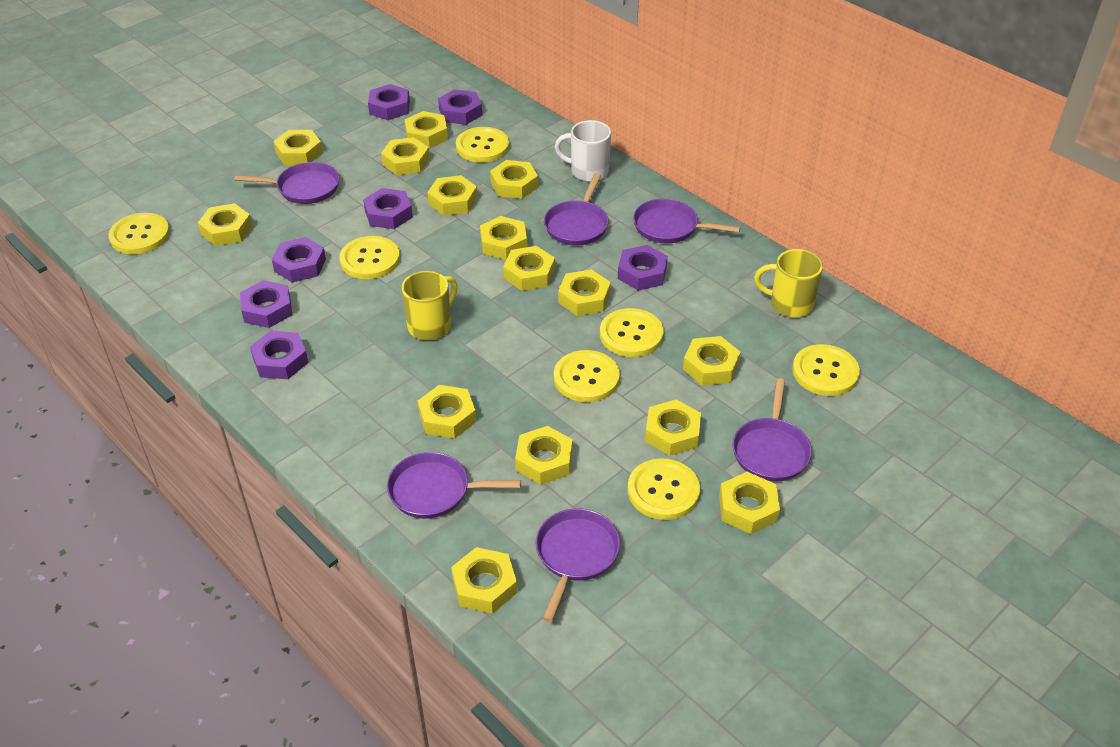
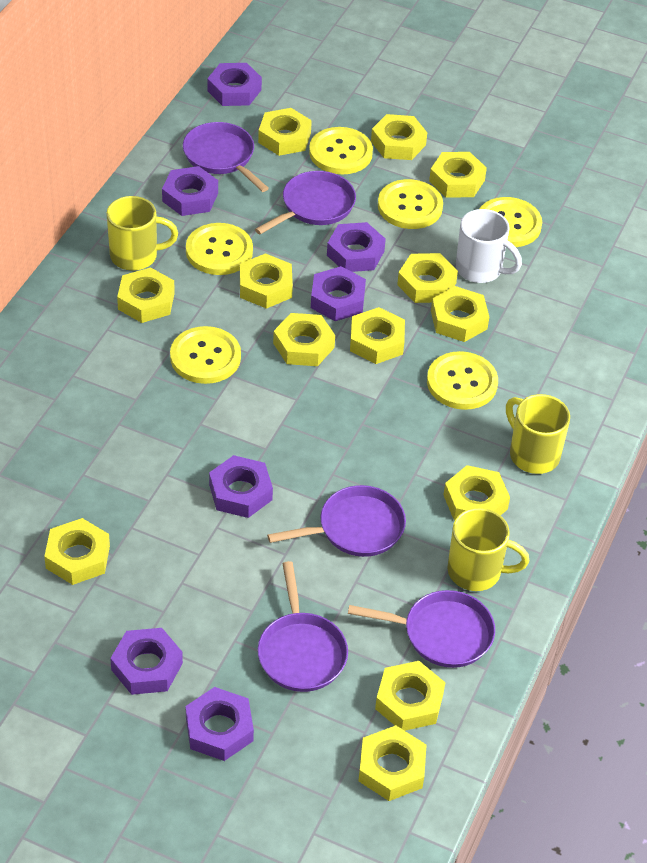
purple pan: 6 -> 5
yellow button: 7 -> 6
yellow mug: 2 -> 3
yellow nut: 15 -> 13

